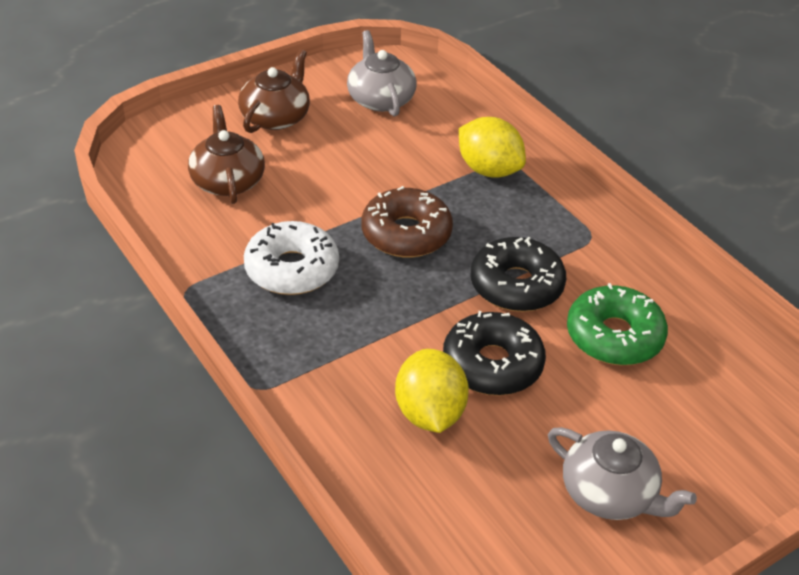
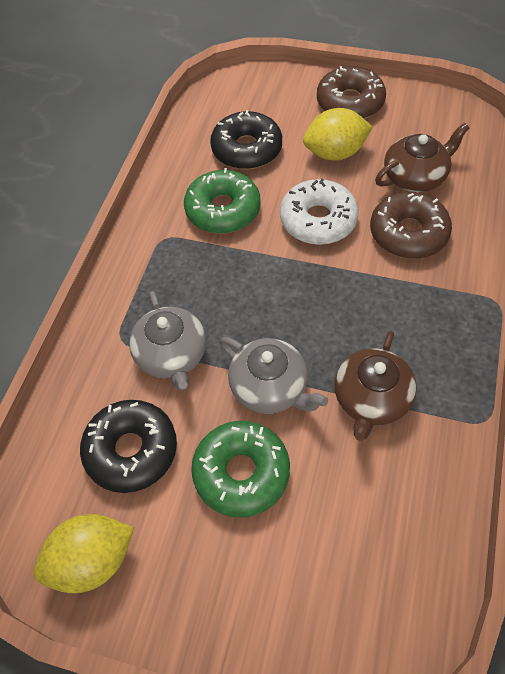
brown donut: 1 -> 2
green donut: 1 -> 2

